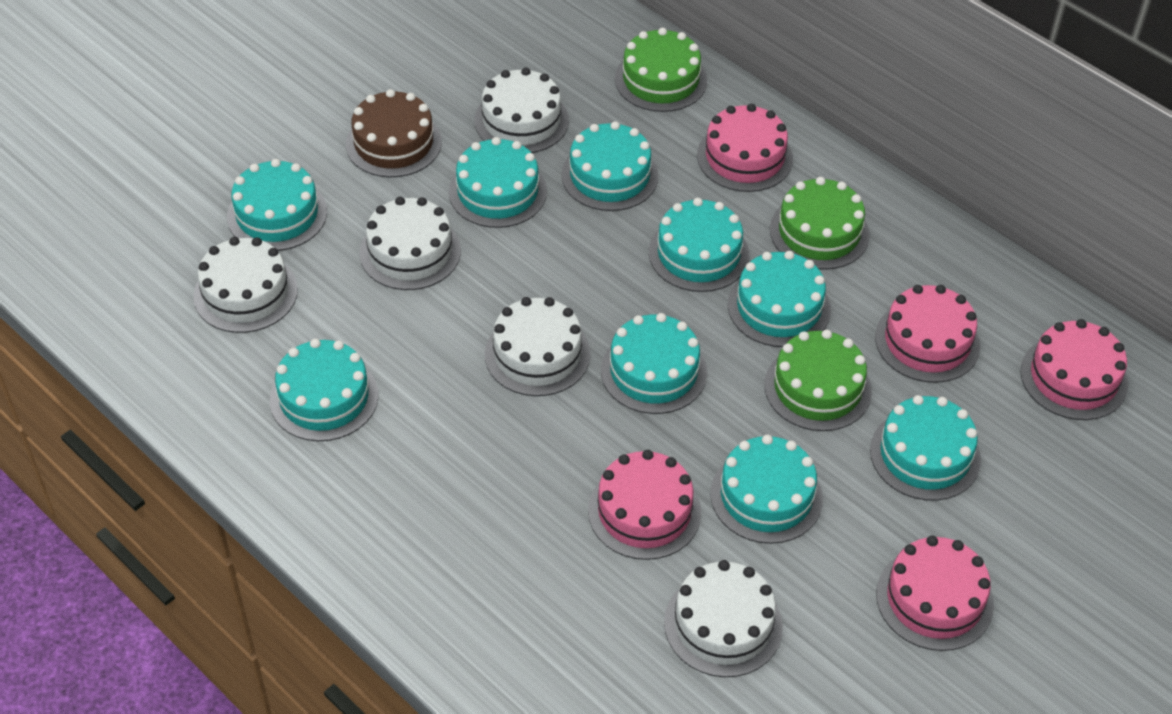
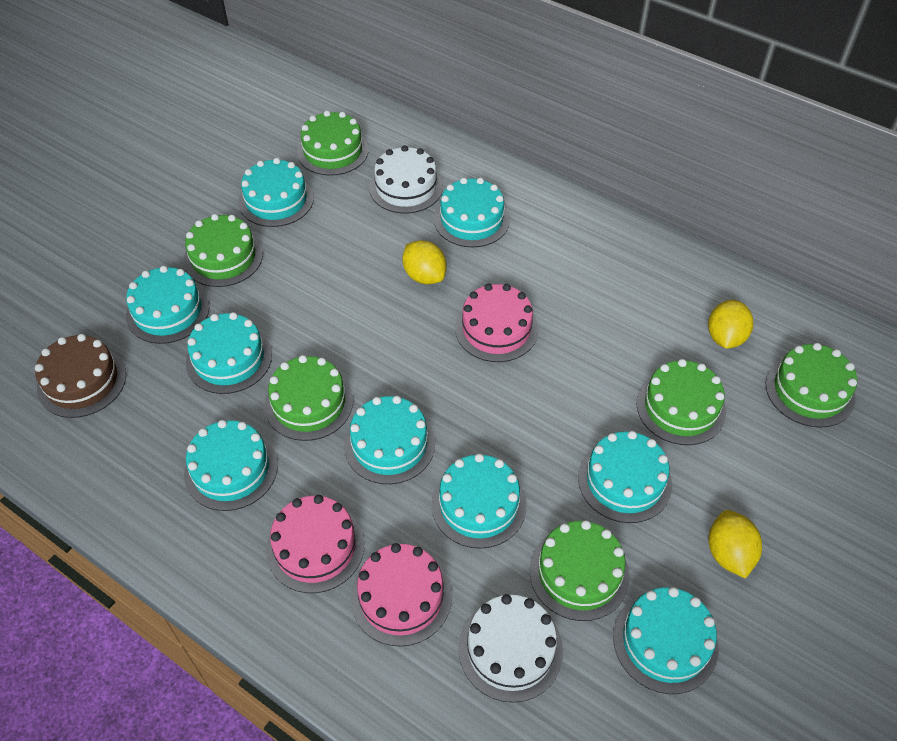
green cake: 3 -> 6
pink cake: 5 -> 3
white cake: 5 -> 2
yellow lemon: 0 -> 3

